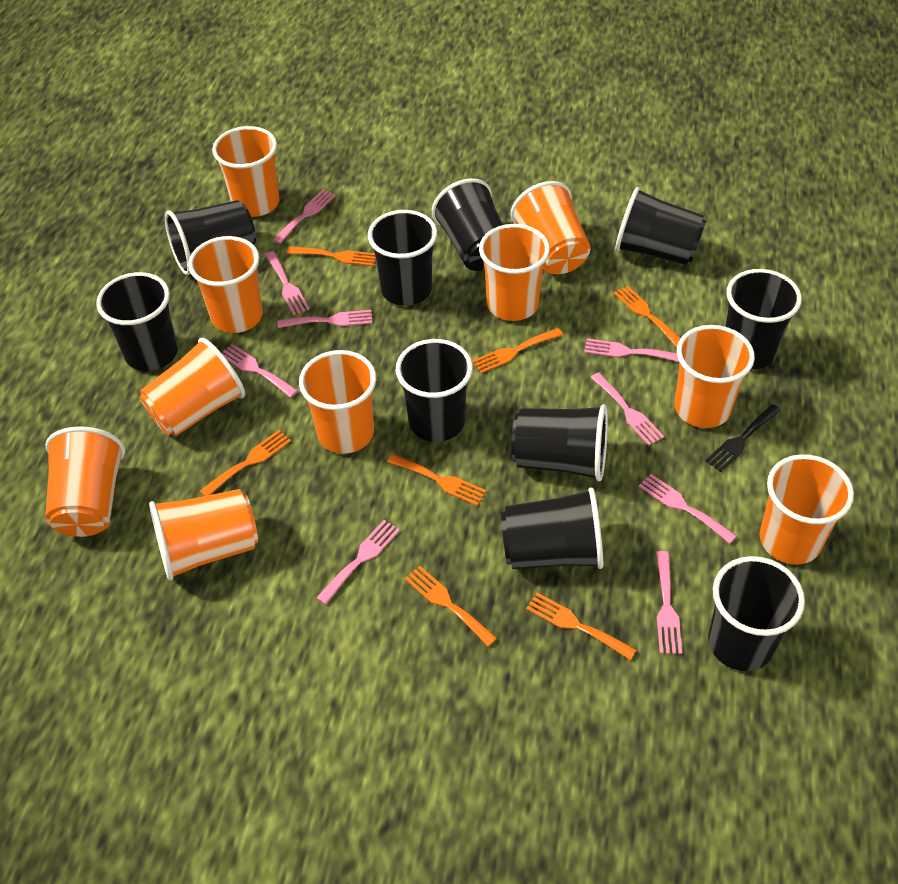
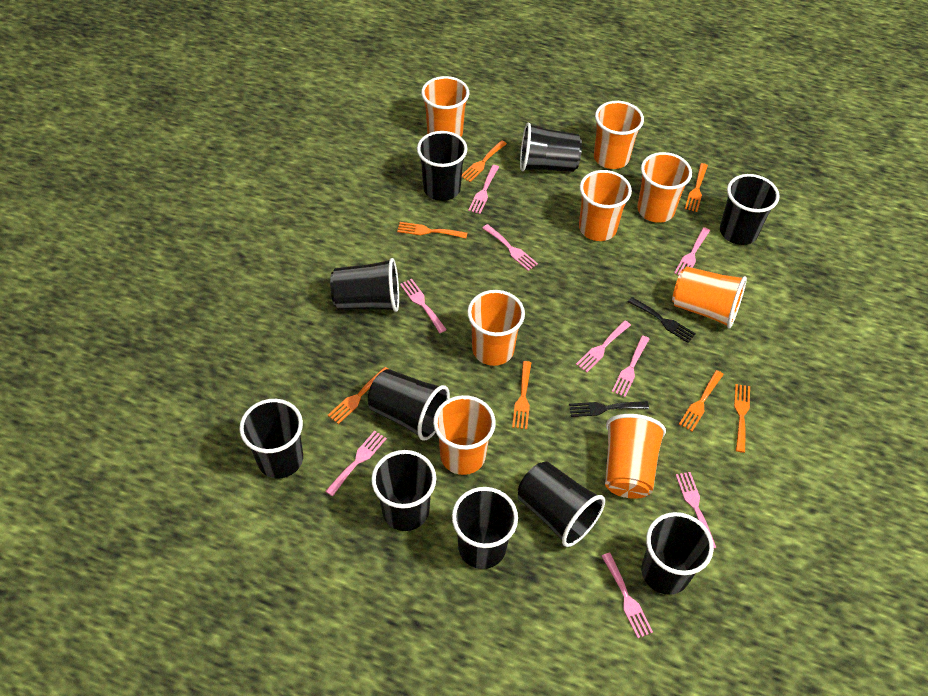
black fork: 1 -> 2
orange cup: 10 -> 8

